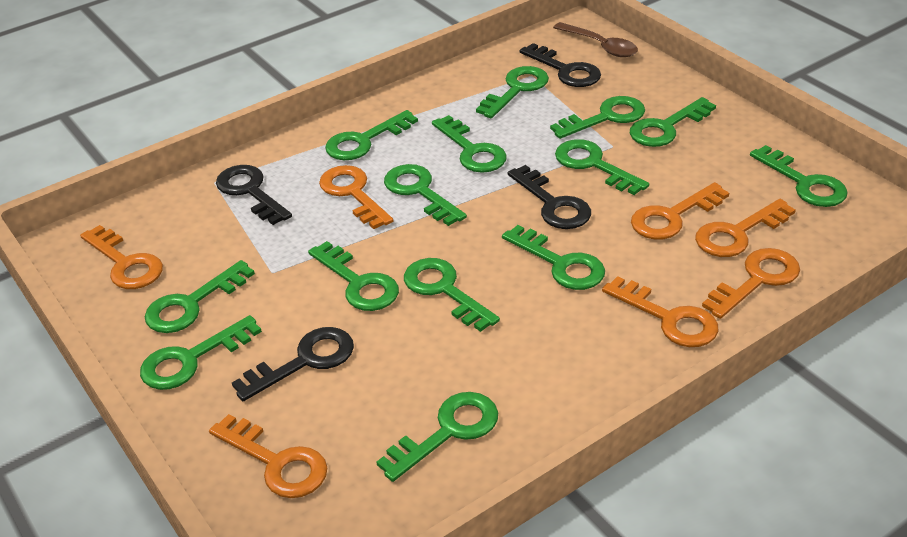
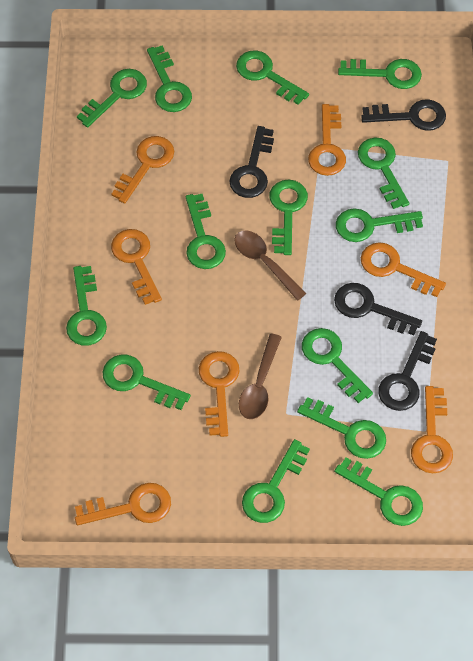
brown spoon: 1 -> 2

